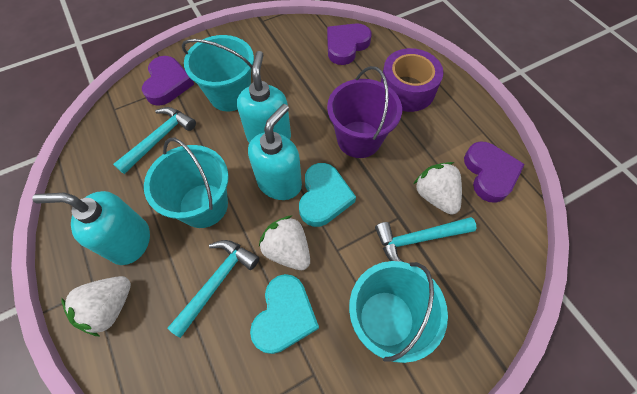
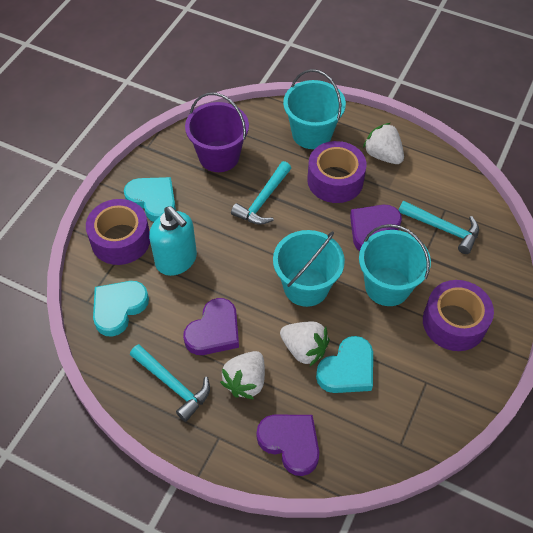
purple tape: 1 -> 3
turquoise heart: 2 -> 3
turquoise soap dispenser: 3 -> 1

